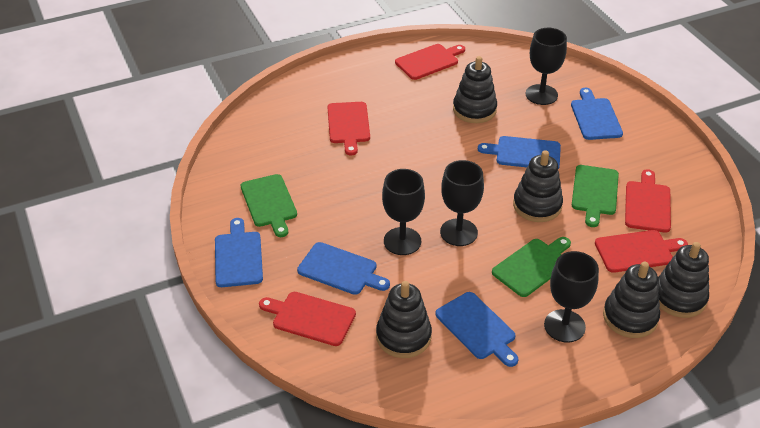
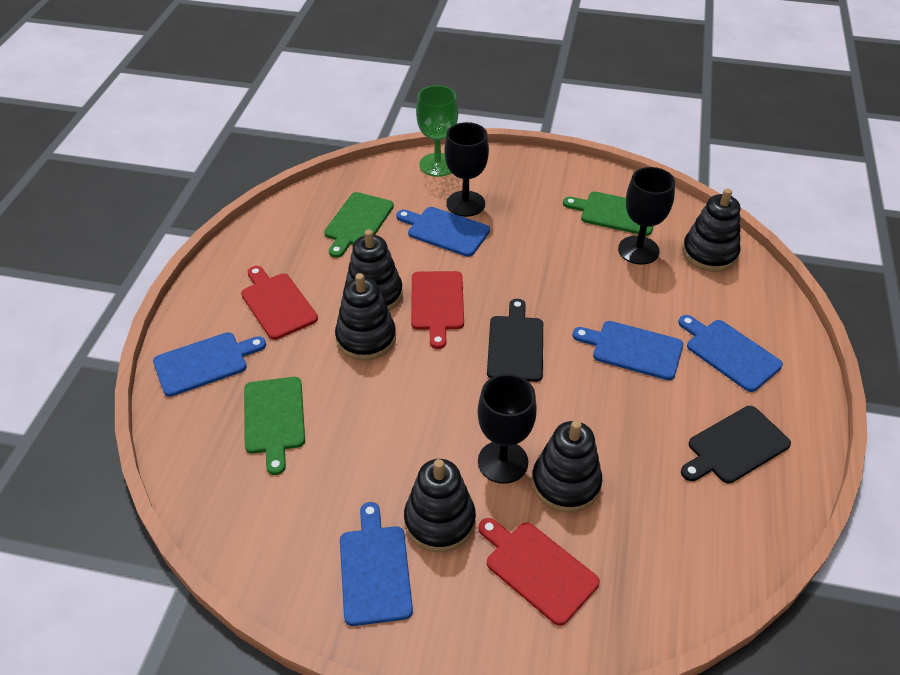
black cutting board: 0 -> 2
black goblet: 4 -> 3
green goblet: 0 -> 1
red cutting board: 5 -> 3

